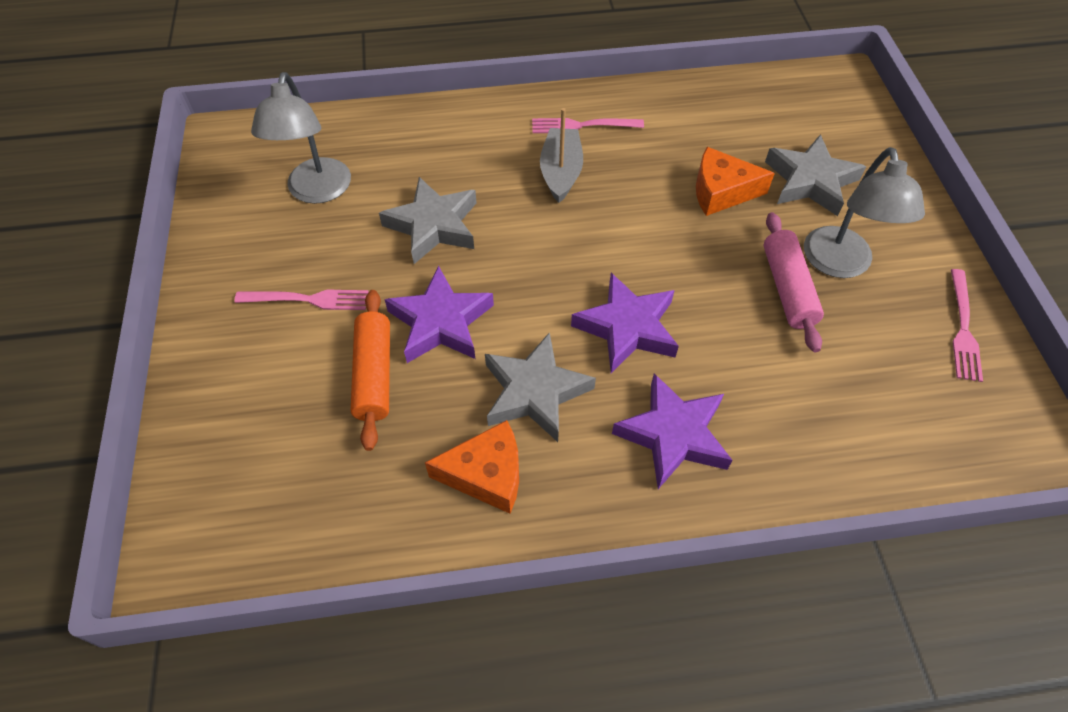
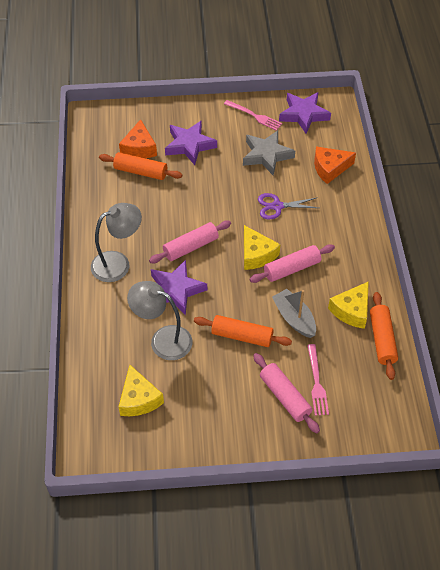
grey star: 3 -> 1
orange rolling pin: 1 -> 3
pink fork: 3 -> 2
pink rolling pin: 1 -> 3
purple scissors: 0 -> 1
yellow cheese: 0 -> 3

